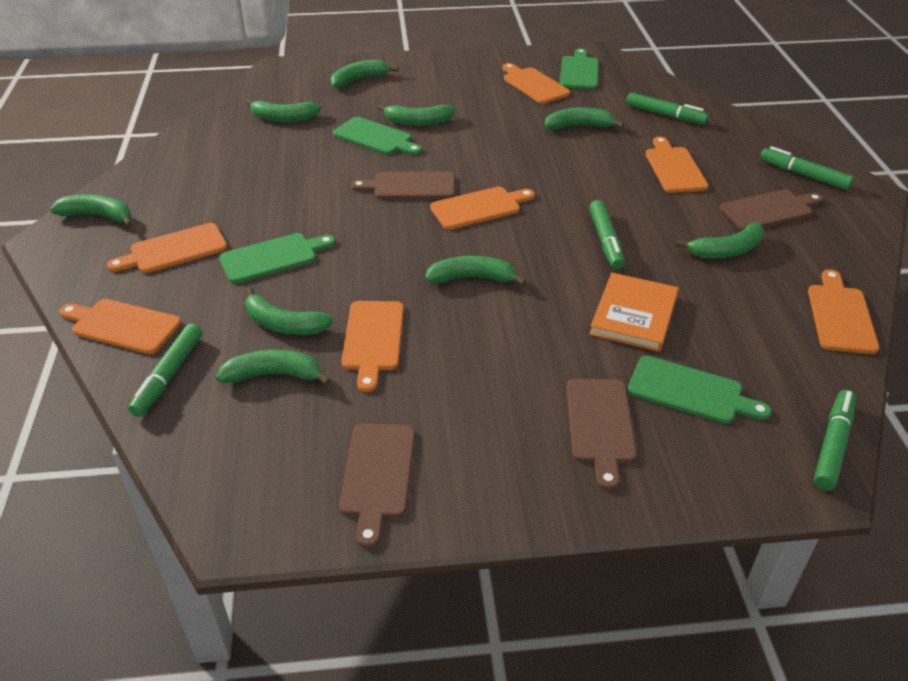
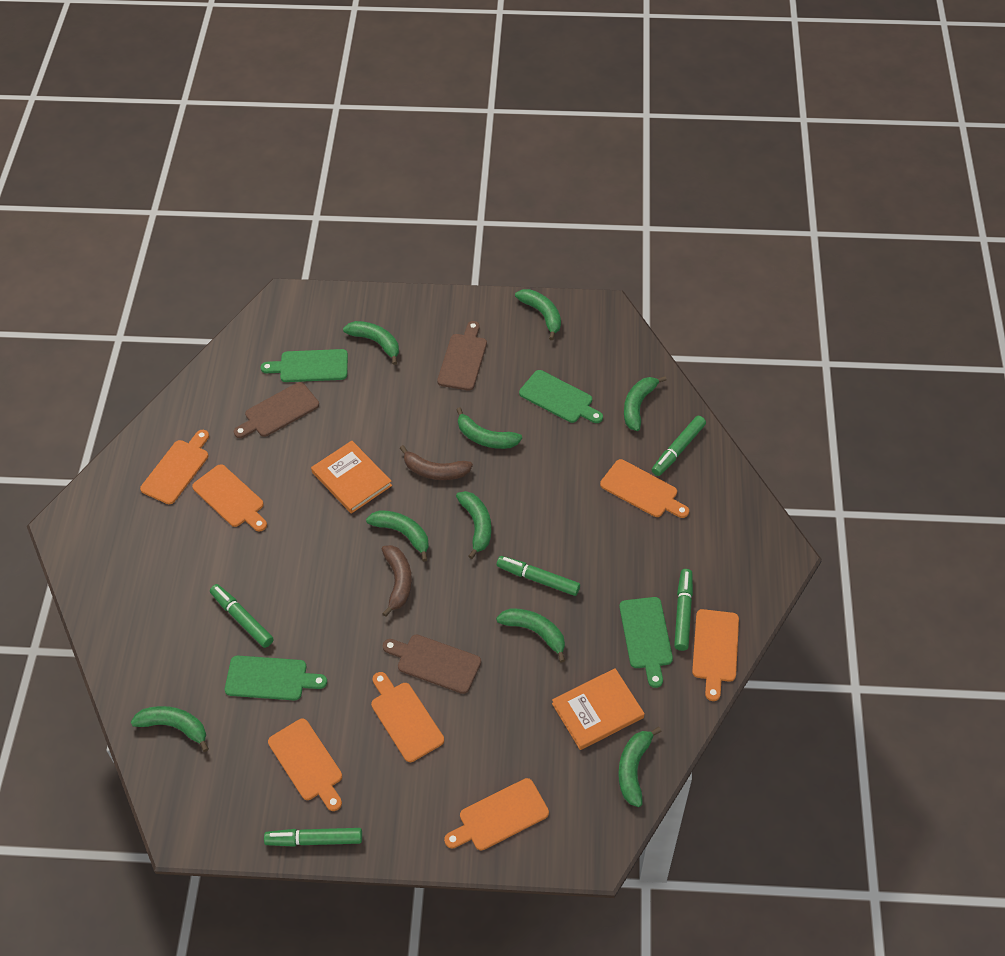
brown banana: 0 -> 2
brown cutting board: 4 -> 3
orange book: 1 -> 2

